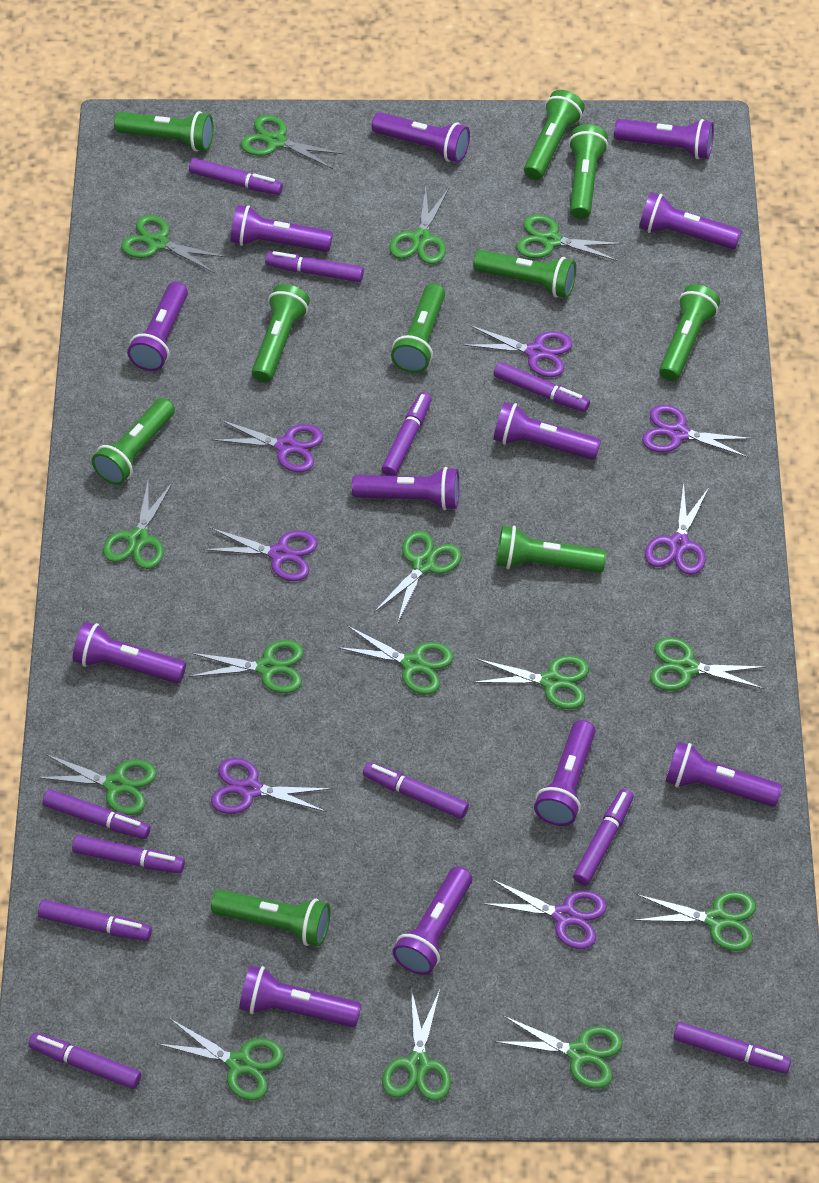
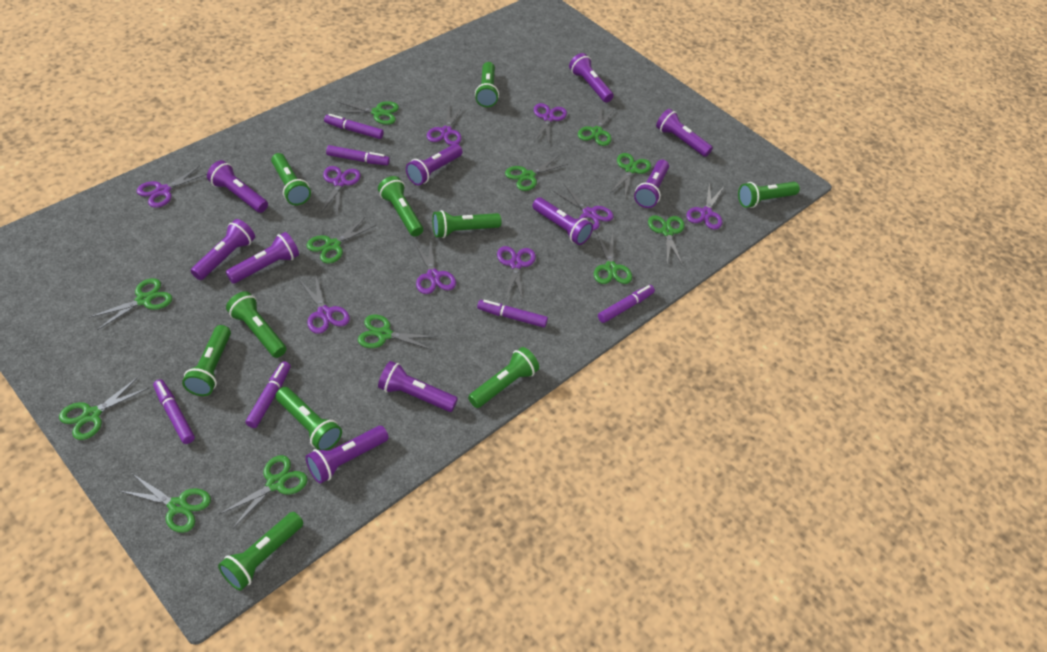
green scissors: 15 -> 12
purple flashlight: 12 -> 10
purple marker: 11 -> 6
purple scissors: 7 -> 9

